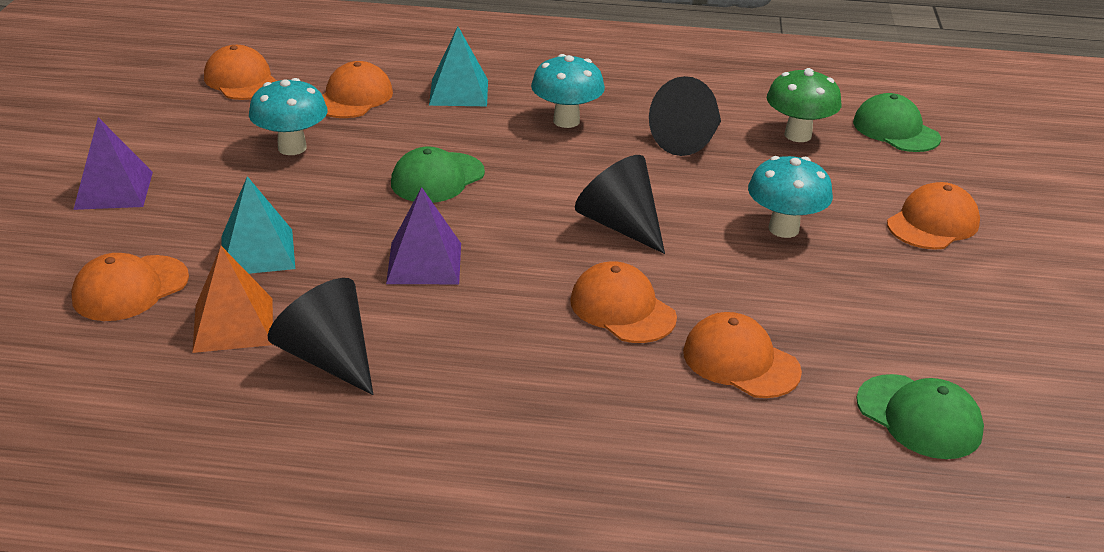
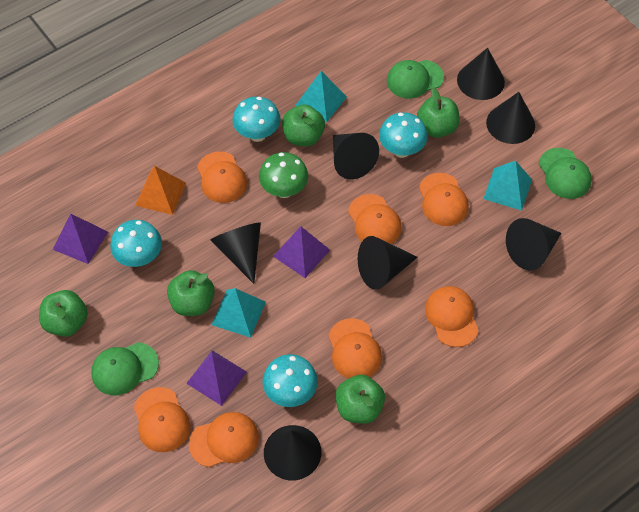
black cone: 3 -> 7
green apple: 0 -> 5
orange cap: 6 -> 7
purple pyramid: 2 -> 3
turquoise mushroom: 3 -> 4
turquoise pyramid: 2 -> 3

